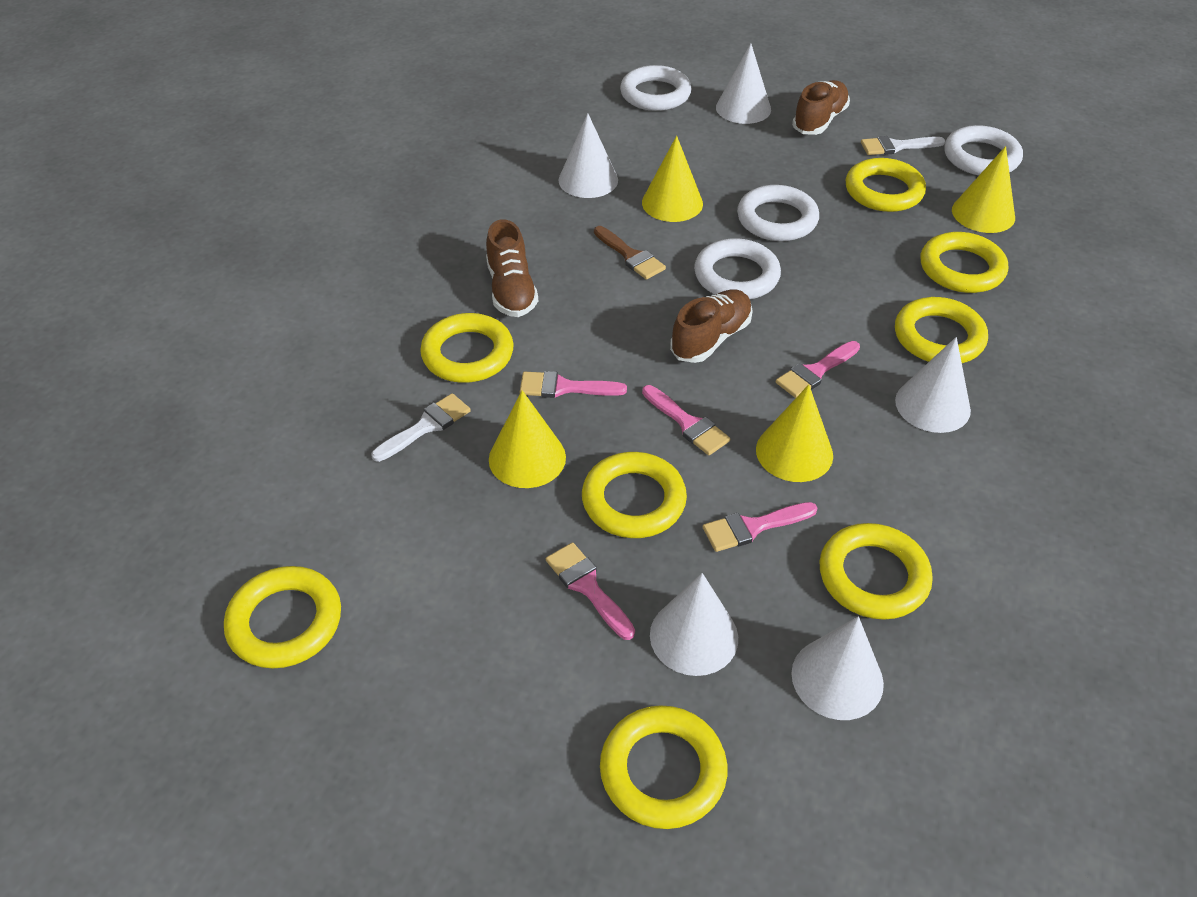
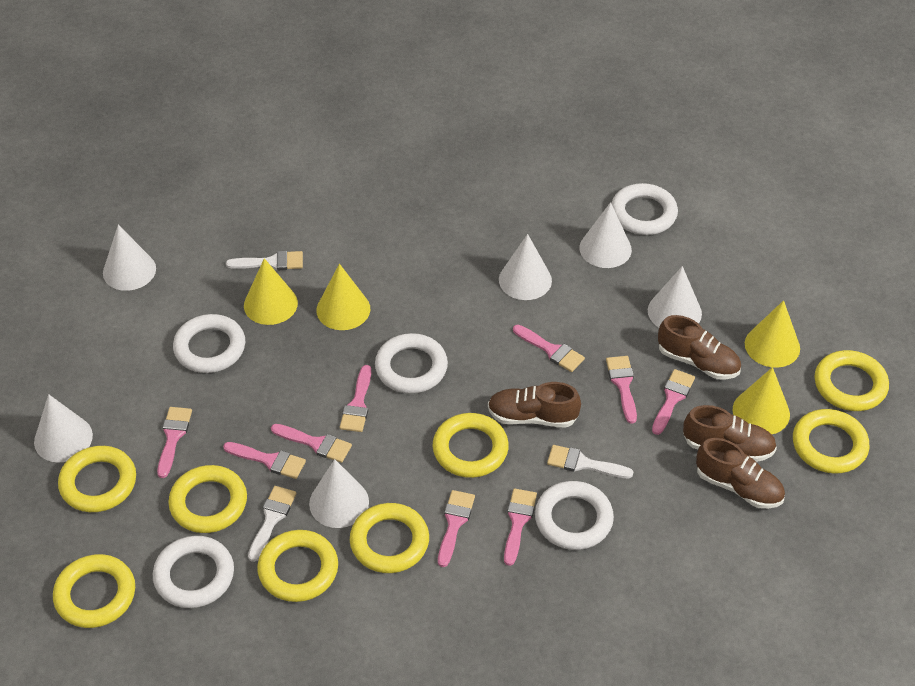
brown brush: 1 -> 0
brown shoe: 3 -> 4
pink brush: 5 -> 9
white brush: 2 -> 3
white cone: 5 -> 6
white ring: 4 -> 5

